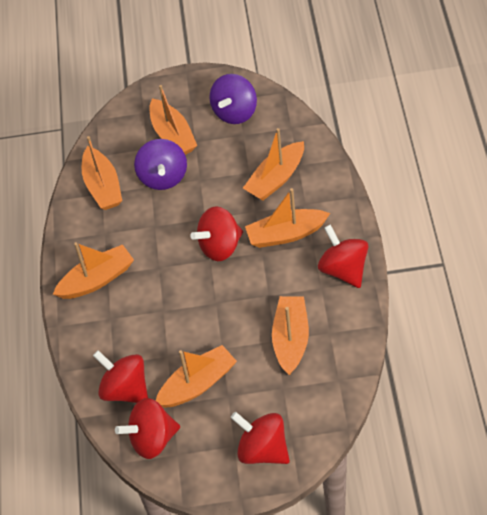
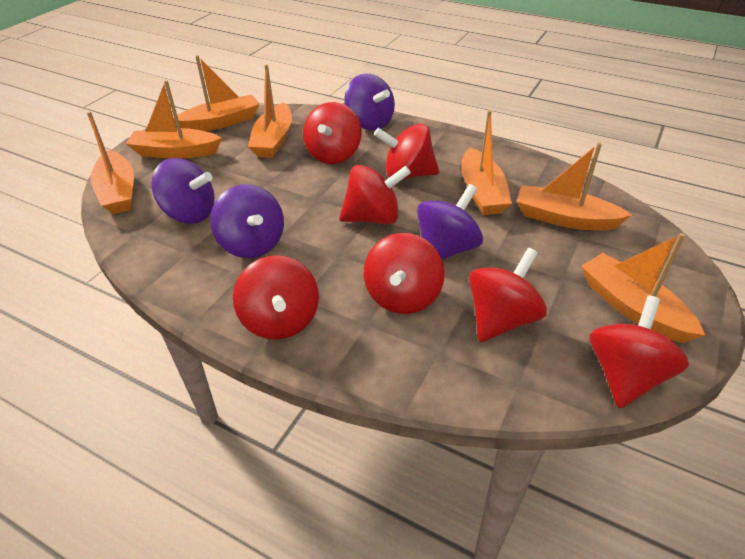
purple spinning top: 2 -> 4
red spinning top: 5 -> 7

